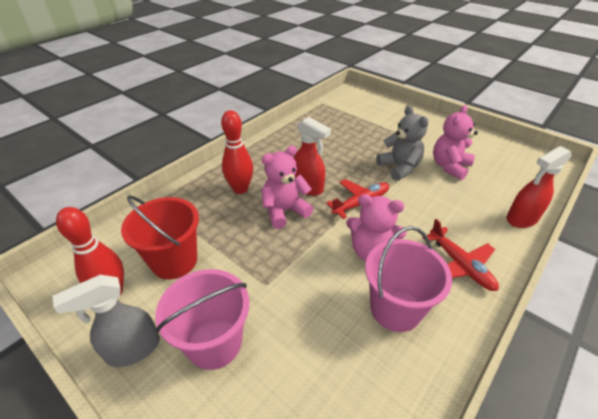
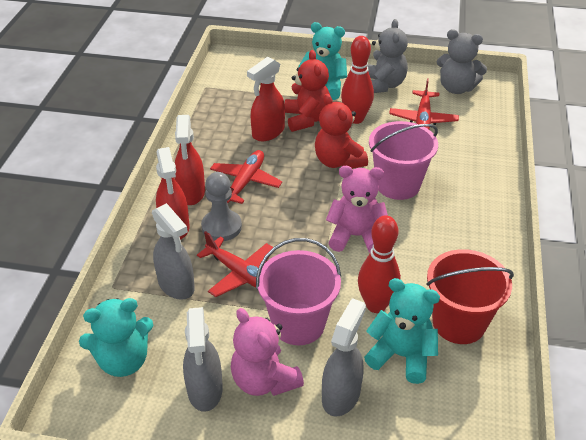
grey pawn: 0 -> 1
grey spray bottle: 1 -> 3
grey teddy bear: 1 -> 2
pink teddy bear: 3 -> 2
red plane: 2 -> 3
red spray bottle: 2 -> 3
red teddy bear: 0 -> 2
turquoise teddy bear: 0 -> 3

